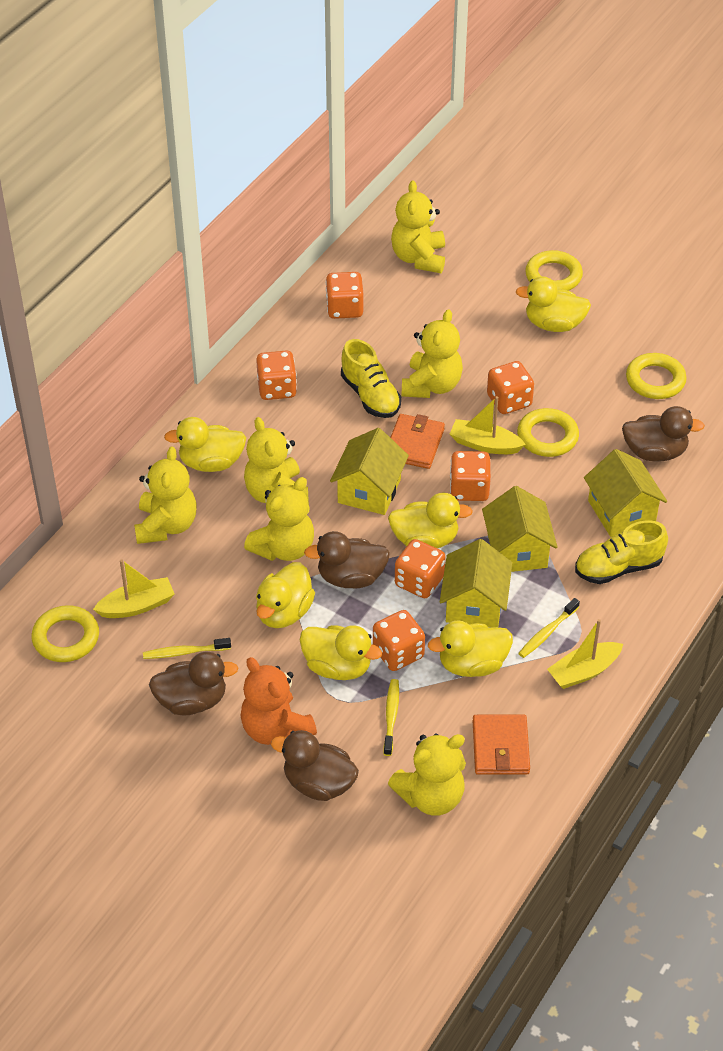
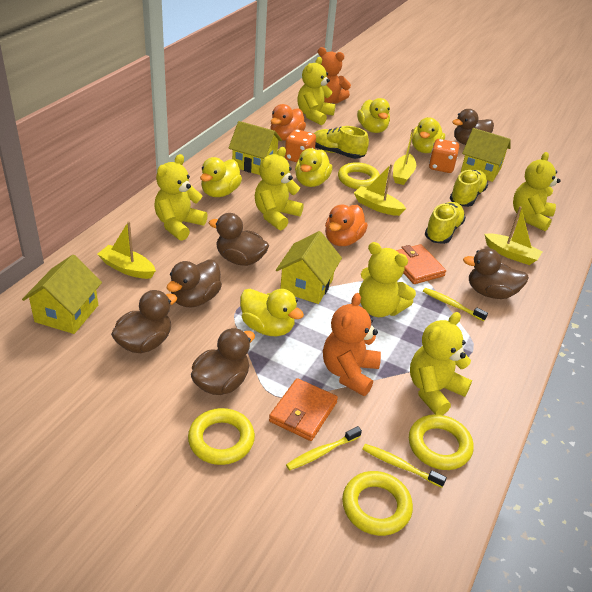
brown duck: 4 -> 6
orange dice: 6 -> 2
orange duck: 0 -> 2
orange teddy bear: 1 -> 2
yellow boat: 3 -> 4
yellow duck: 6 -> 5
yellow shoe: 2 -> 3

